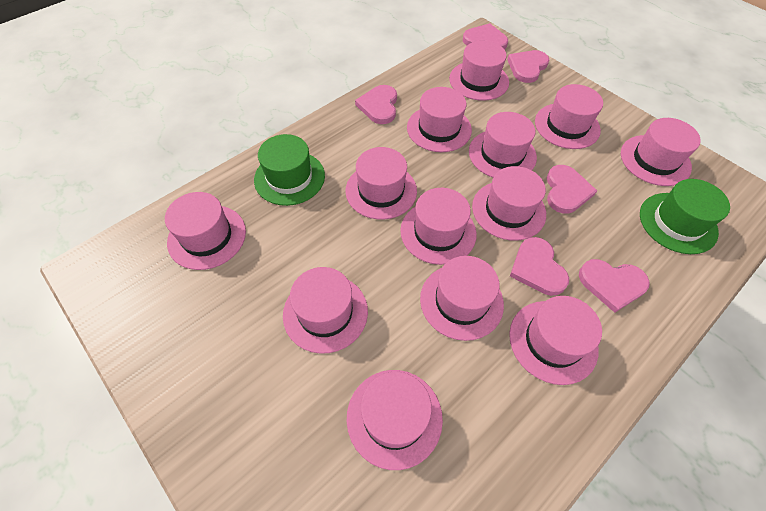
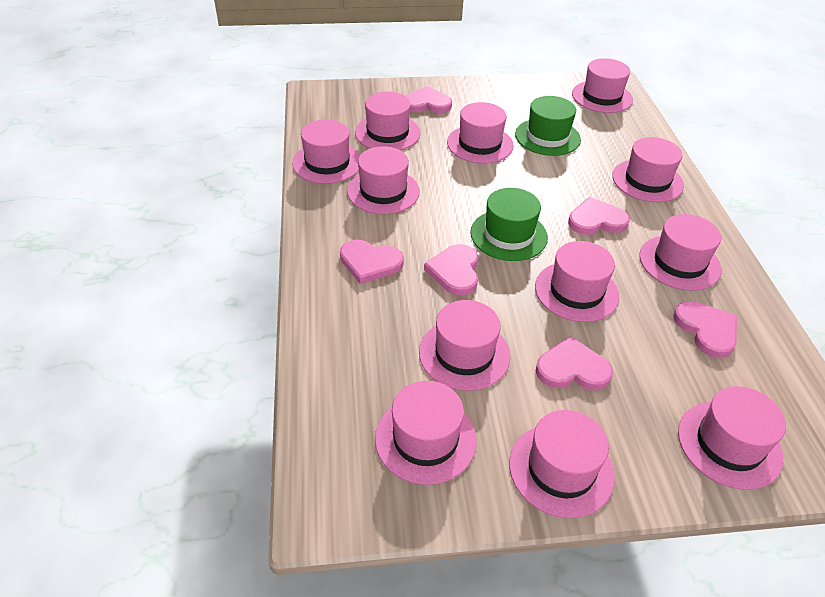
pink hat: 13 -> 12

